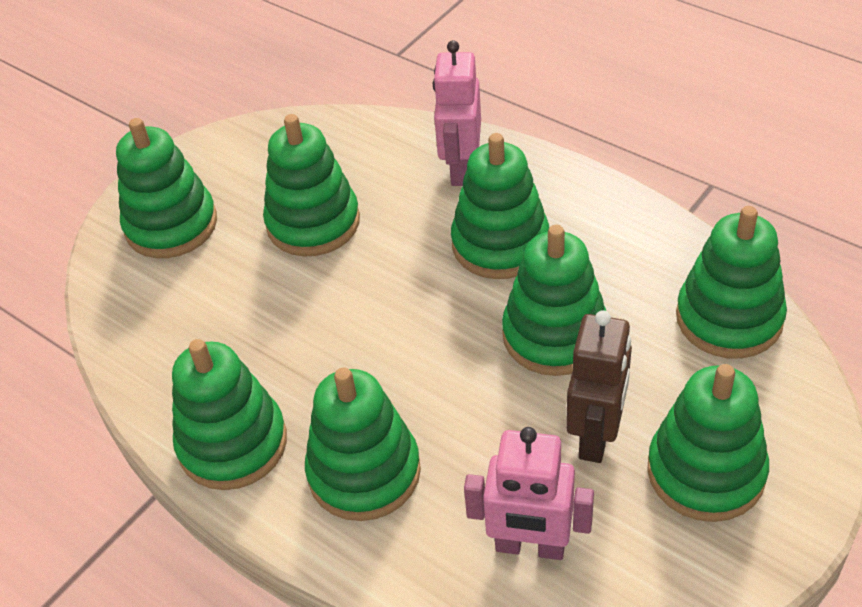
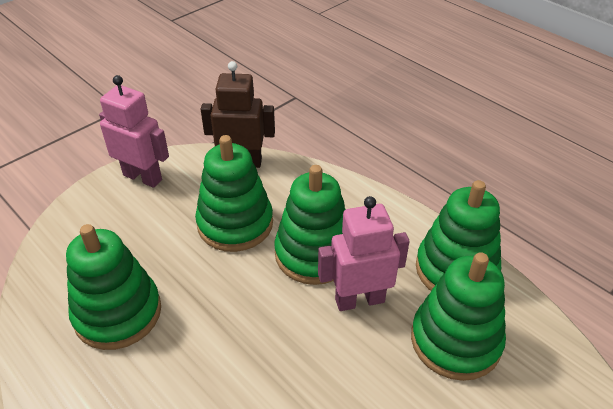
green stacking toy: 8 -> 5

